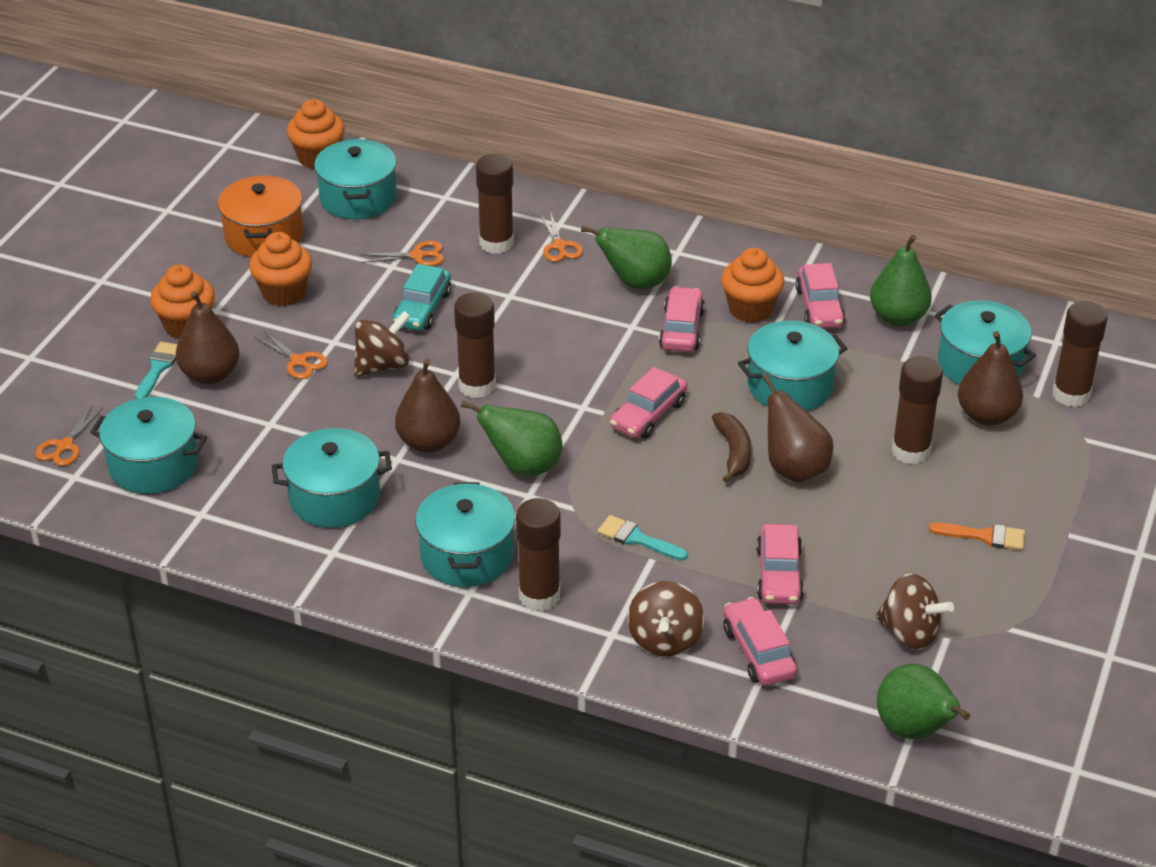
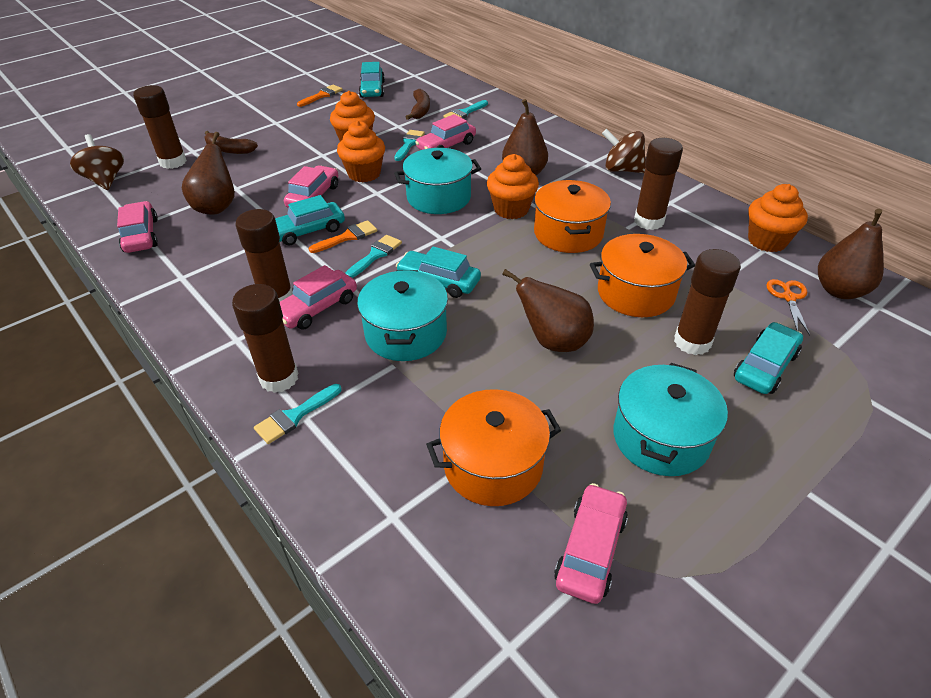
brown banana: 1 -> 2
brown spinning top: 3 -> 2
green pear: 4 -> 0
orange brush: 1 -> 2
orange pot: 1 -> 3
orange scissors: 4 -> 1
turquoise brush: 2 -> 4
turquoise car: 1 -> 4
turquoise pot: 6 -> 3

